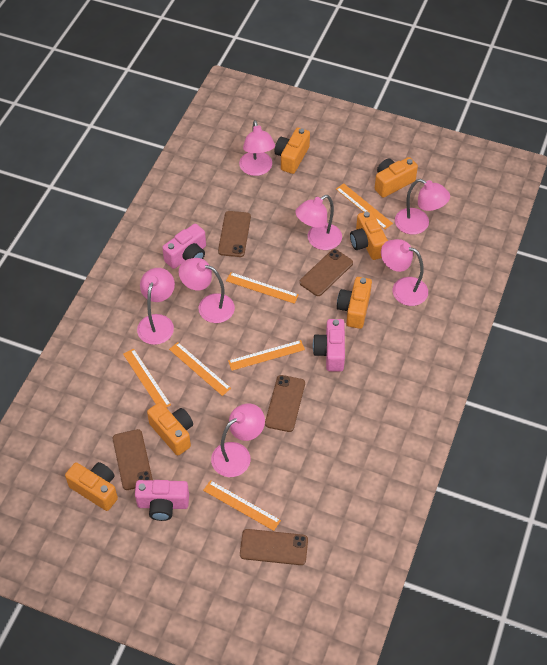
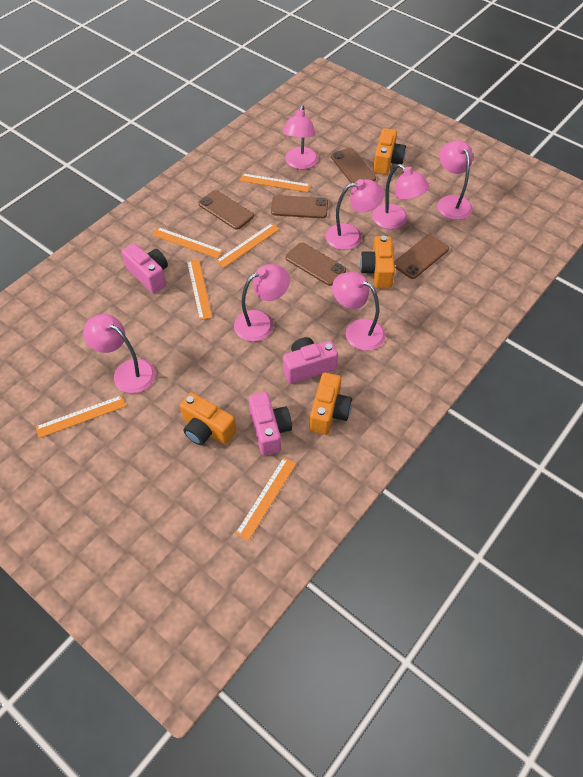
orange camera: 6 -> 4

